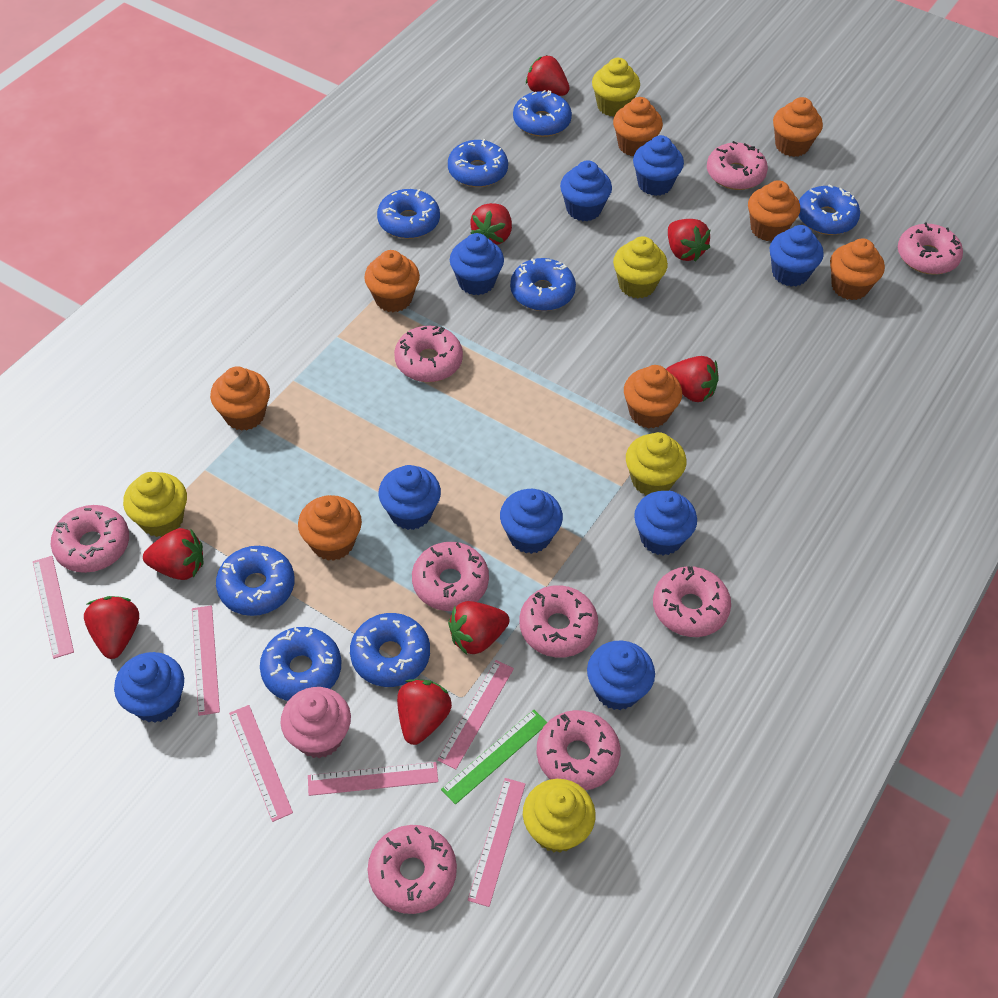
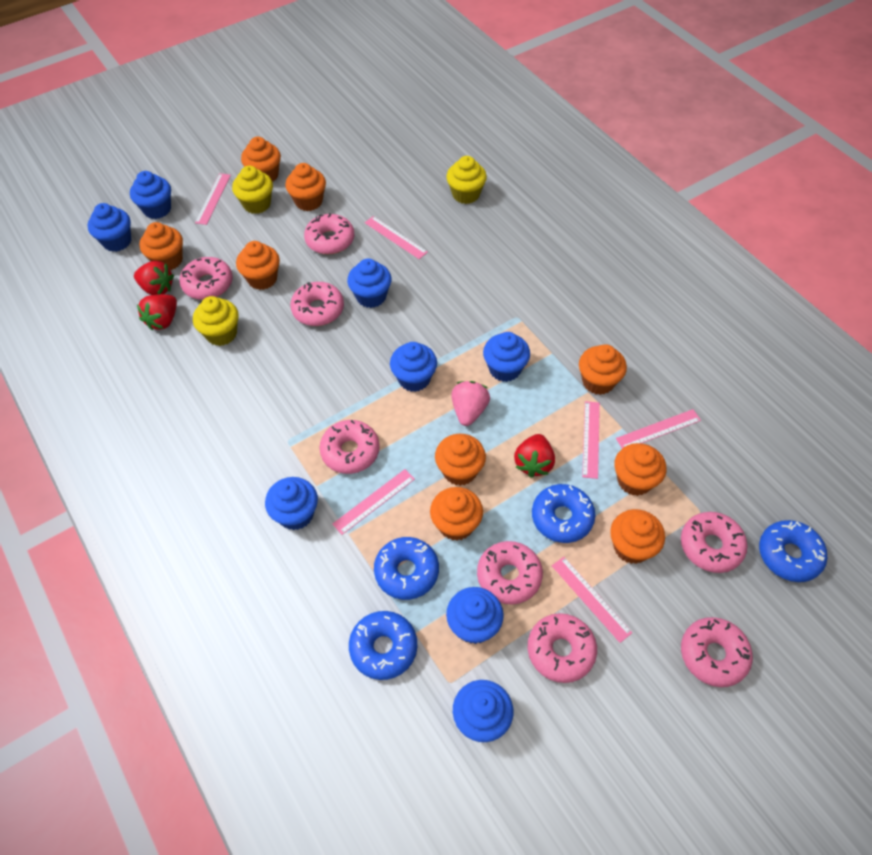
blue cupcake: 9 -> 8
blue donut: 8 -> 4
green ruler: 1 -> 0
orange cupcake: 8 -> 9
pink cupcake: 1 -> 0
pink donut: 9 -> 8
pink strawberry: 0 -> 1
red strawberry: 8 -> 3
yellow cupcake: 5 -> 3

